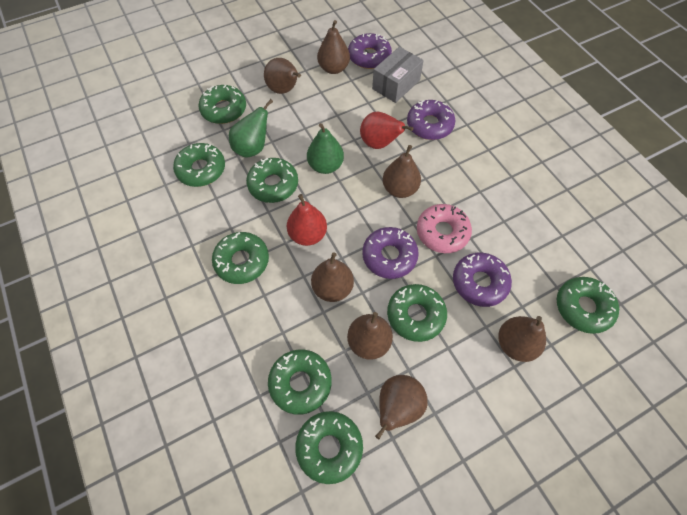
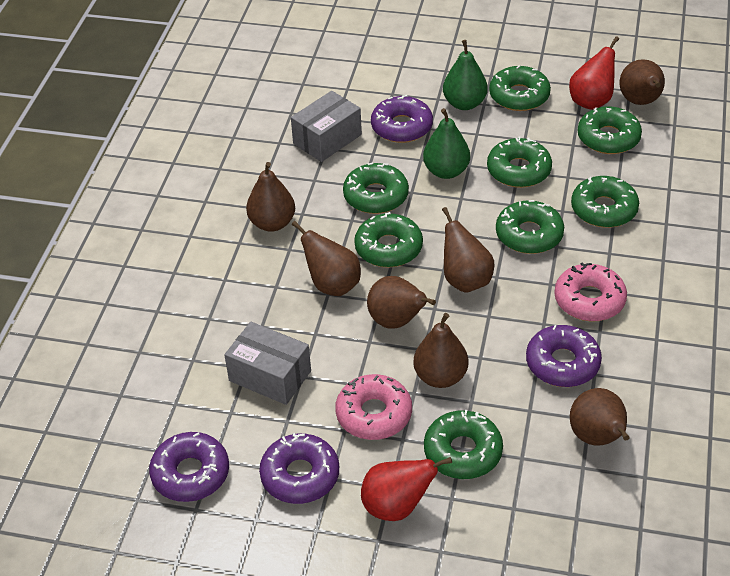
grey box: 1 -> 2
pink donut: 1 -> 2

